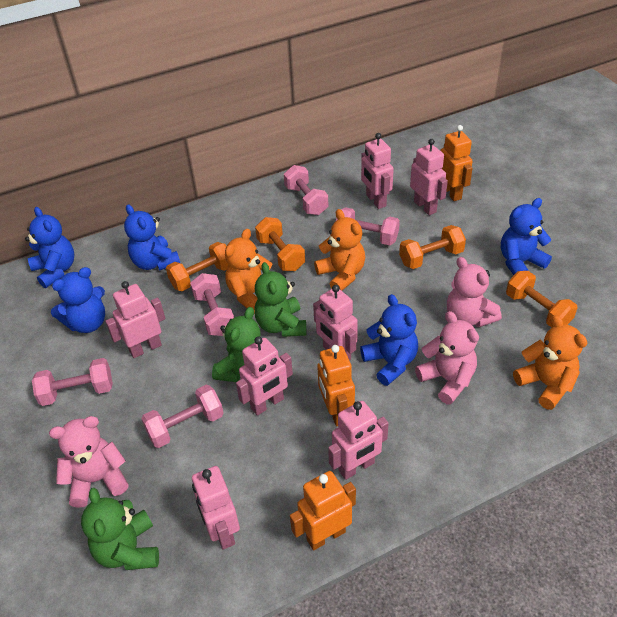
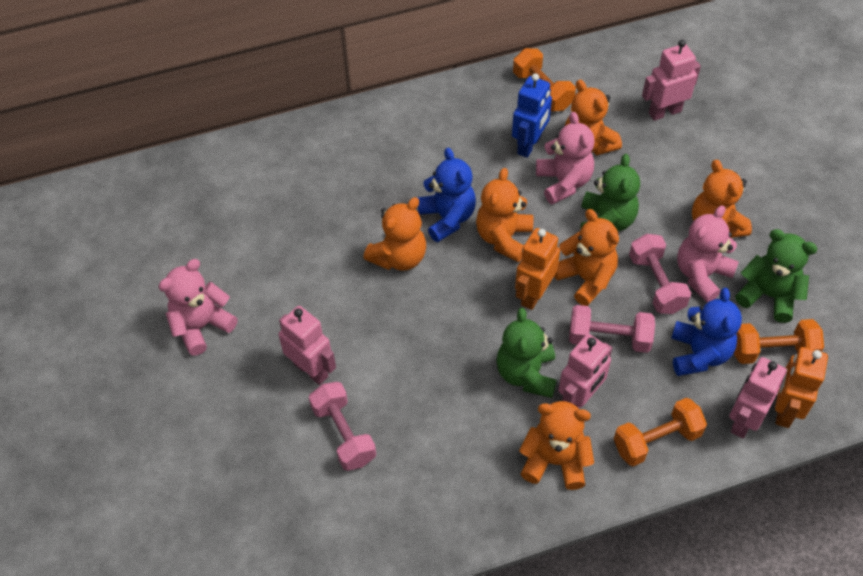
blue robot: 0 -> 1
blue teddy bear: 5 -> 2
orange dumbbell: 4 -> 3
orange robot: 3 -> 2
orange teddy bear: 3 -> 6
pink dumbbell: 5 -> 3
pink robot: 7 -> 4

